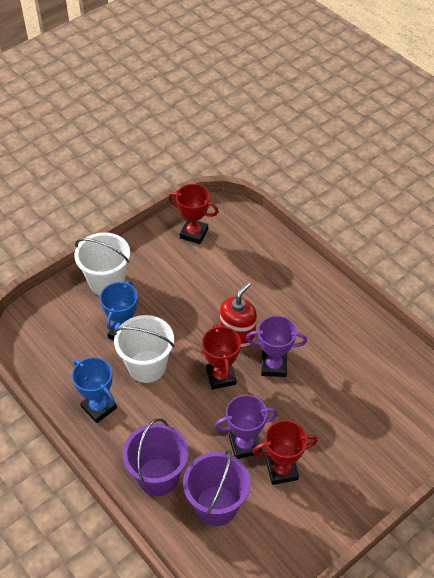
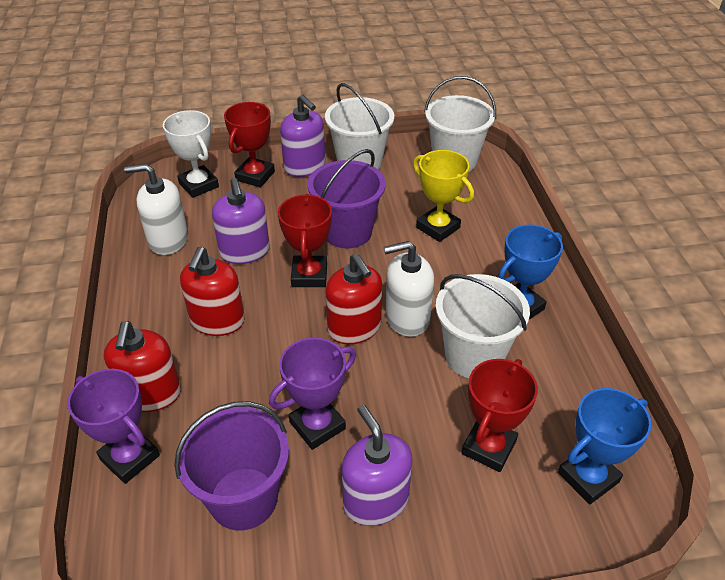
purple soap dispenser: 0 -> 3
red soap dispenser: 1 -> 3
white bucket: 2 -> 3
white soap dispenser: 0 -> 2
white trophy: 0 -> 1
yellow trophy: 0 -> 1

